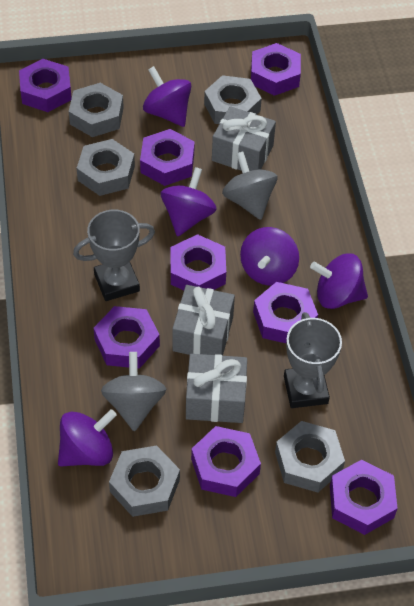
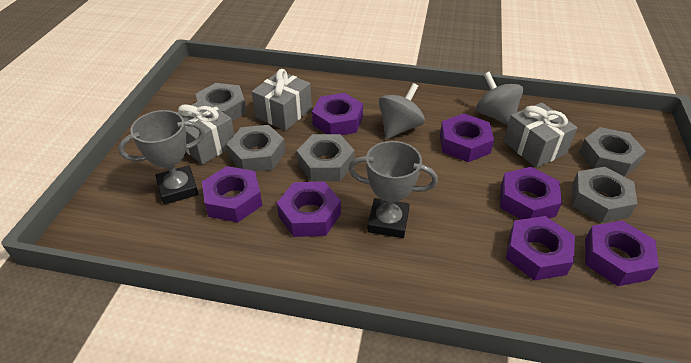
purple nut: 8 -> 7
purple spinning top: 5 -> 0

